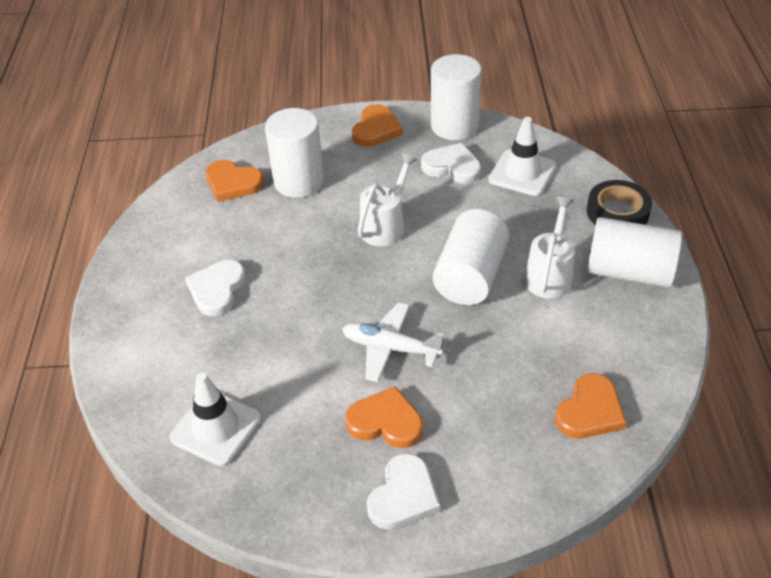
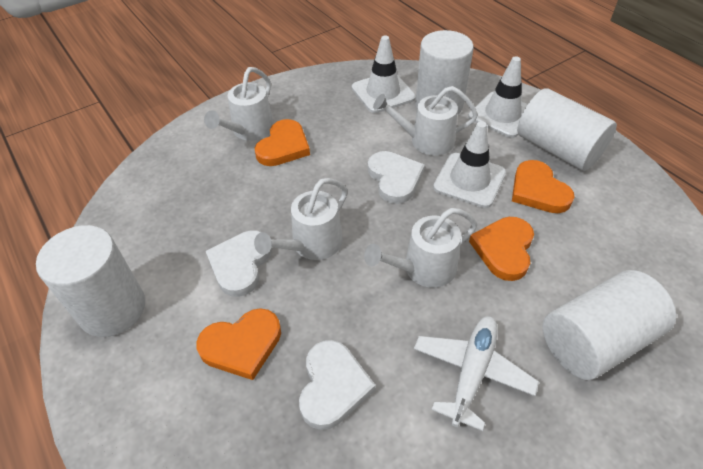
black tape: 1 -> 0
white traffic cone: 2 -> 3
white watering can: 2 -> 4

